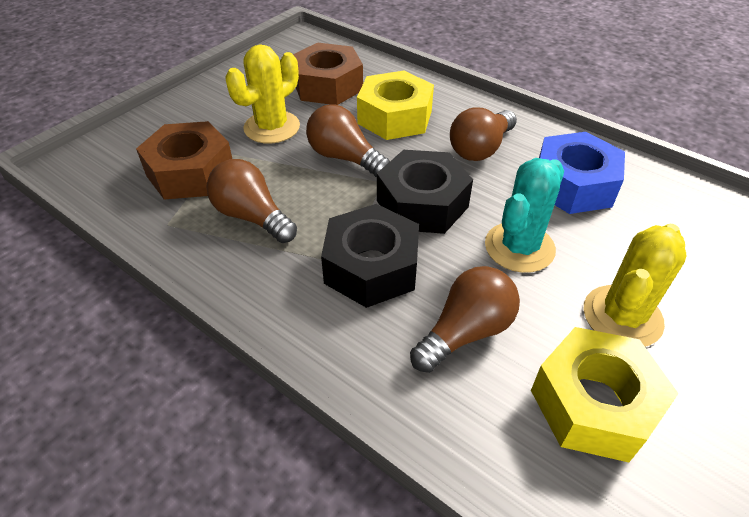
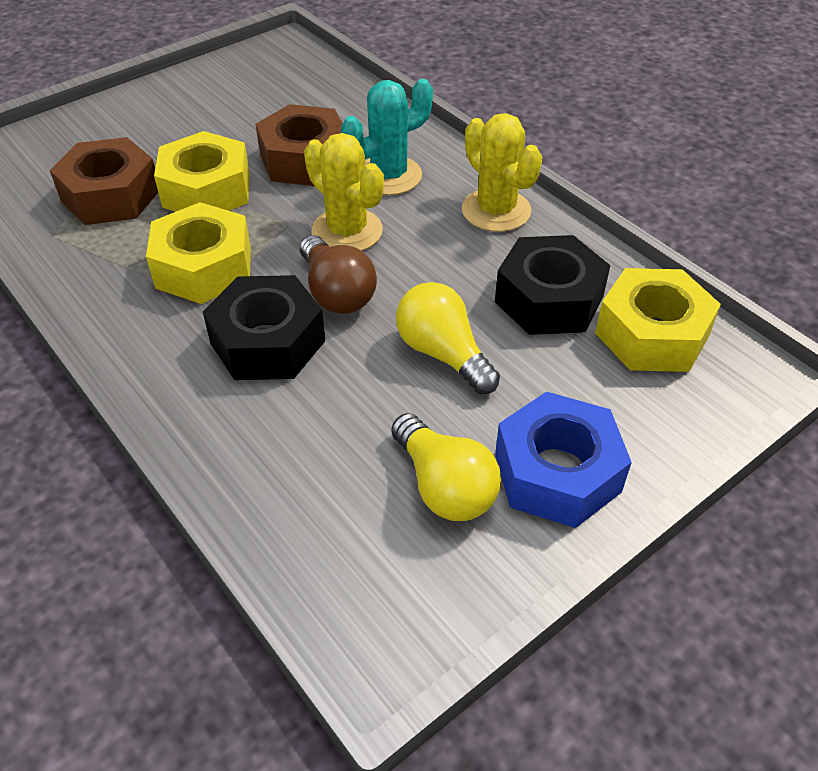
brown light bulb: 4 -> 1
yellow light bulb: 0 -> 2
yellow nut: 2 -> 3

